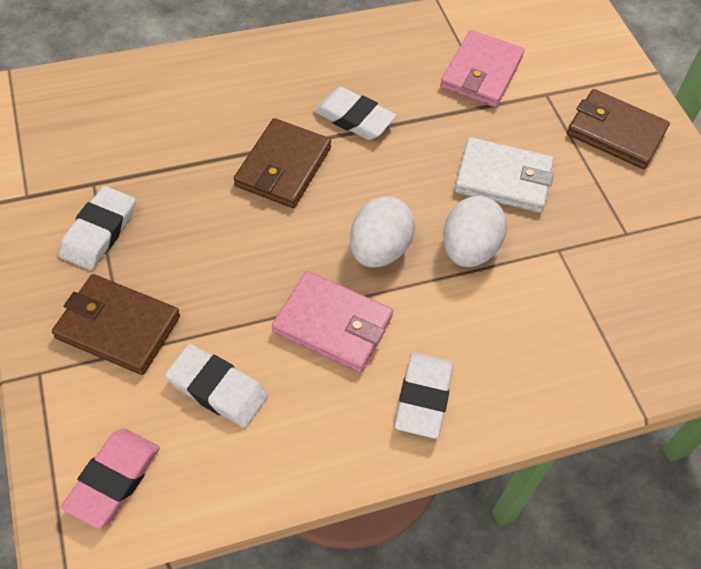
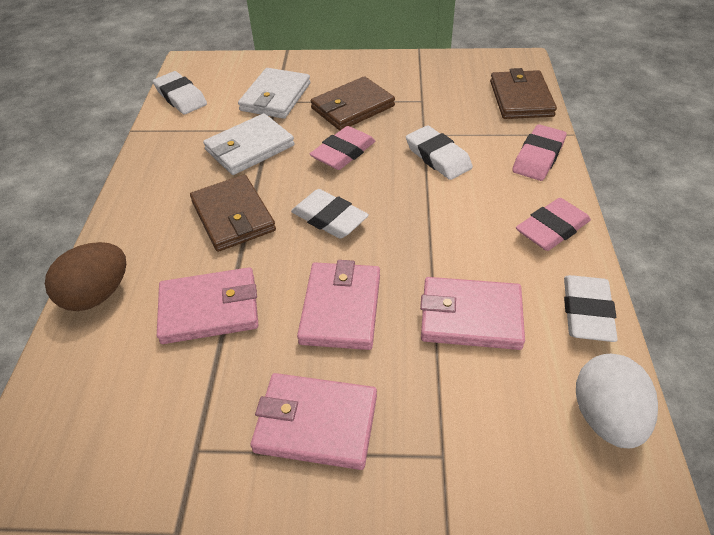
brown egg: 0 -> 1
pink eraser: 1 -> 3
pink wallet: 2 -> 4
white egg: 2 -> 1
white wallet: 1 -> 2

